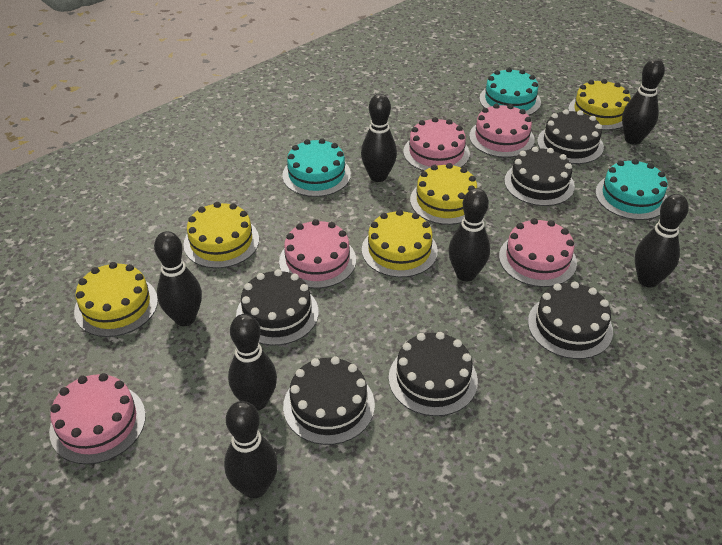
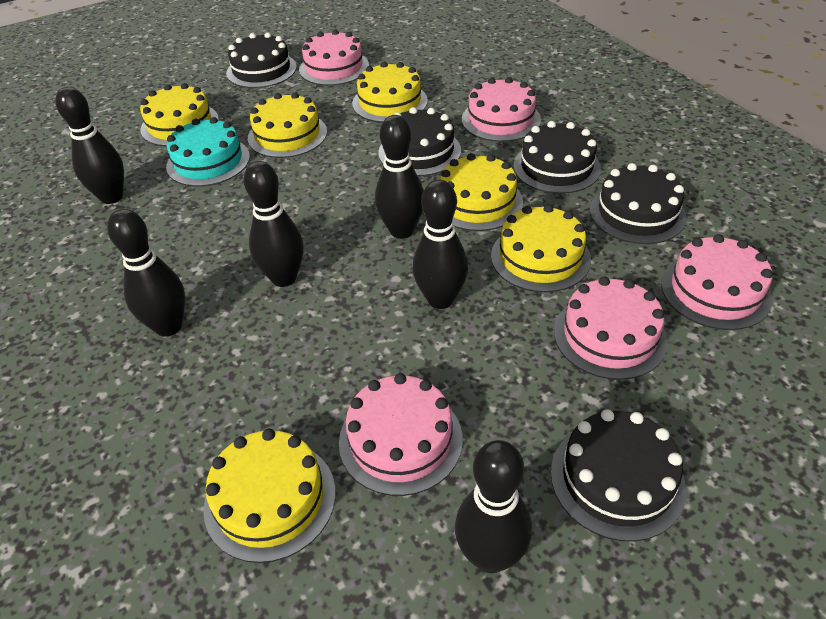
black bowling pin: 7 -> 6
black cake: 6 -> 5
turquoise cake: 3 -> 1
yellow cake: 5 -> 6

